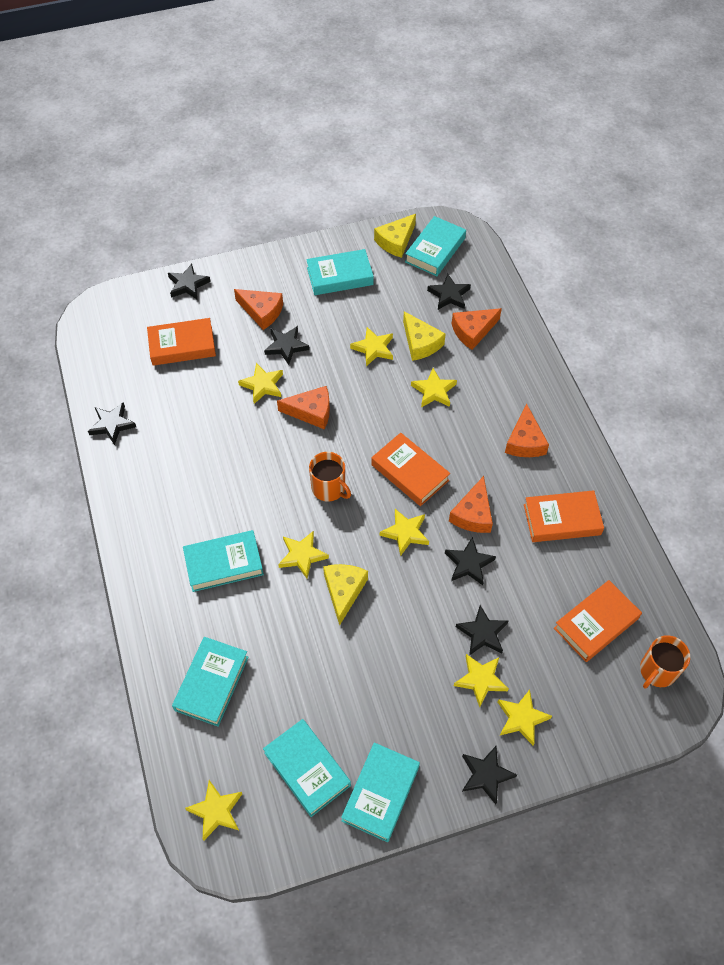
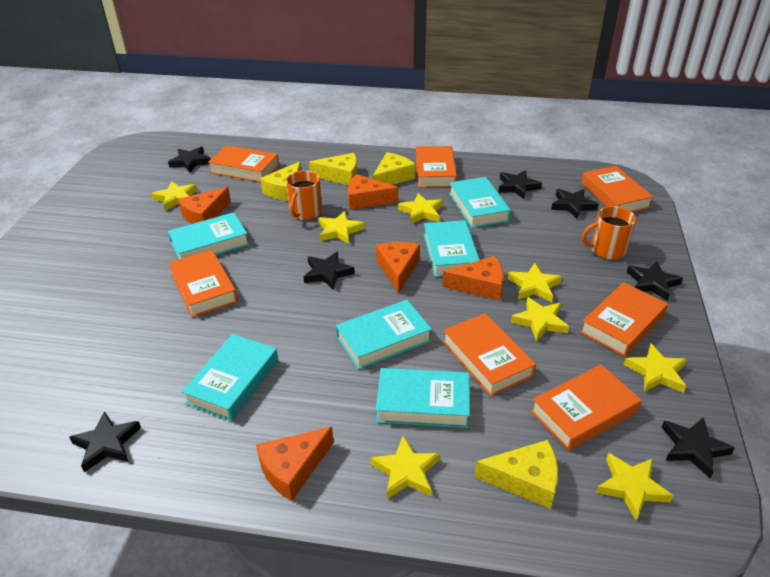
orange book: 4 -> 7
yellow cheese: 3 -> 4

